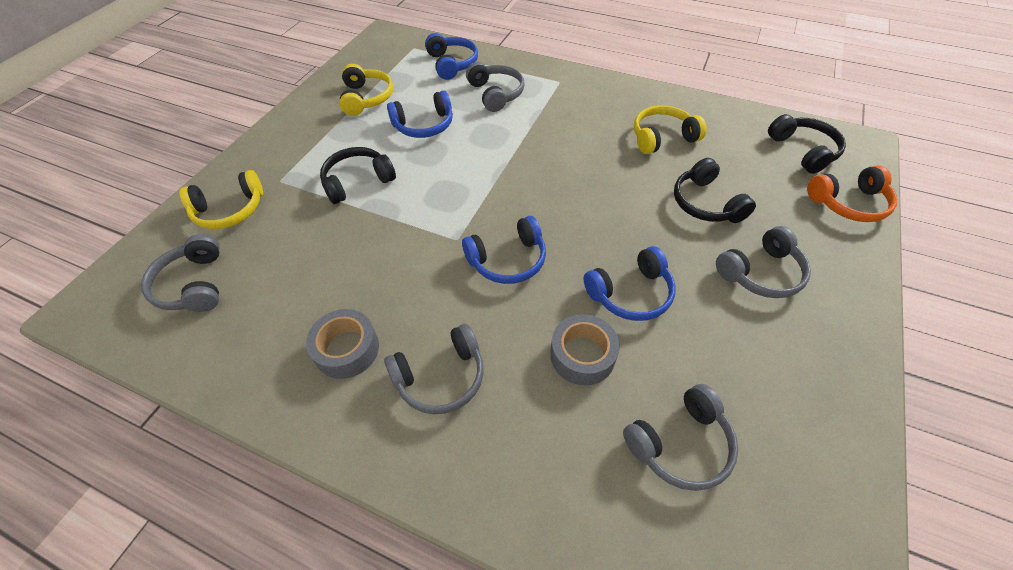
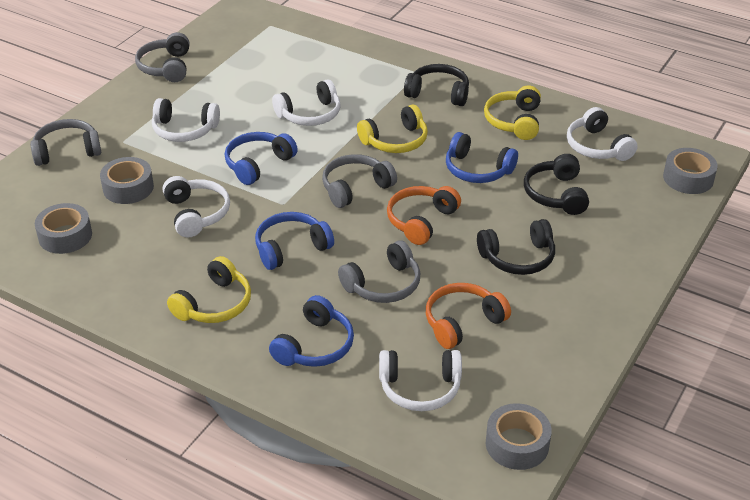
grey headphones: 5 -> 4
grey tape: 2 -> 4
orange headphones: 1 -> 2
white headphones: 0 -> 5

